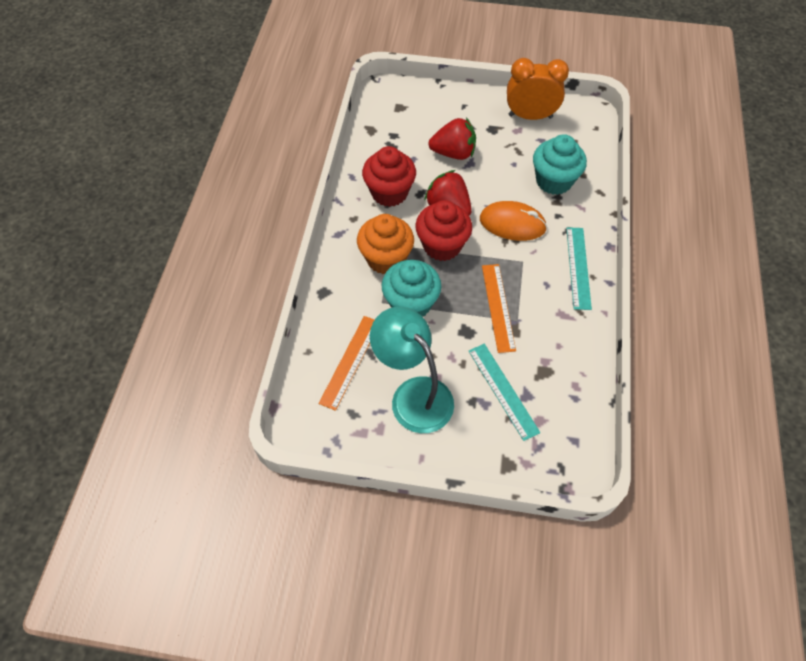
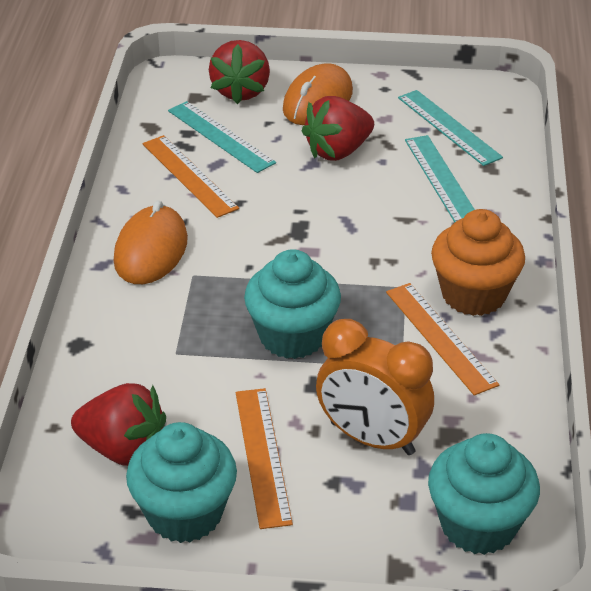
orange mouse: 1 -> 2
orange ruler: 2 -> 3
red cupcake: 2 -> 0
red strawberry: 2 -> 3
turquoise cupcake: 2 -> 3
turquoise lamp: 1 -> 0
turquoise ruler: 2 -> 3

